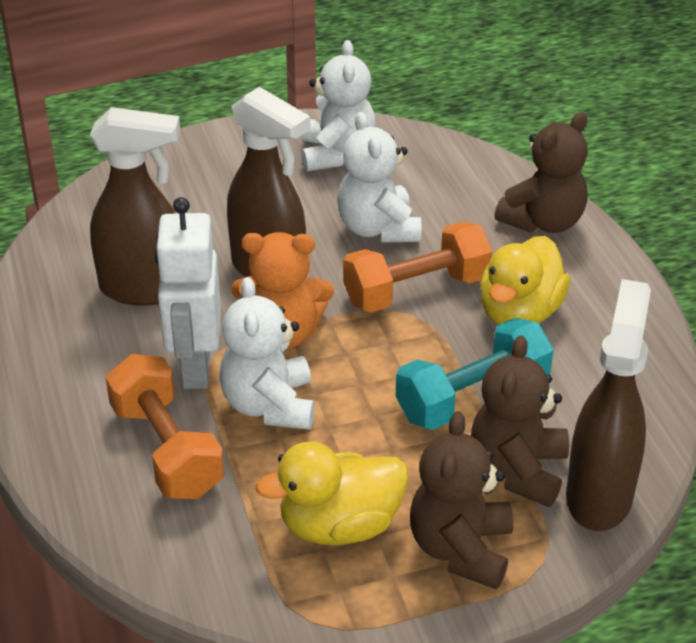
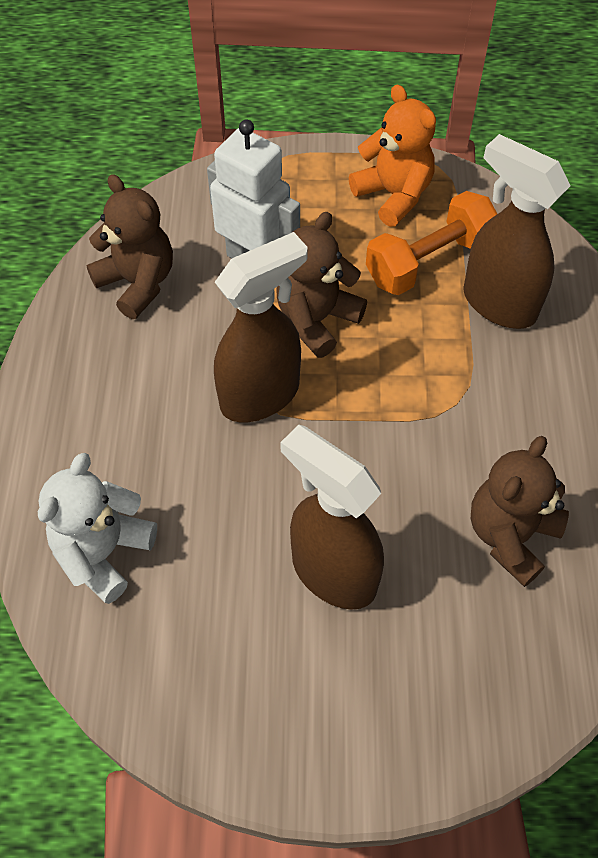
orange dumbbell: 2 -> 1
turquoise dumbbell: 1 -> 0
white teddy bear: 3 -> 1
yellow duck: 2 -> 0

